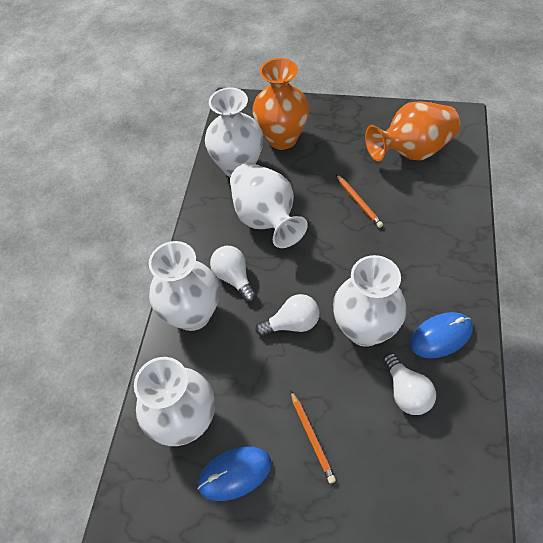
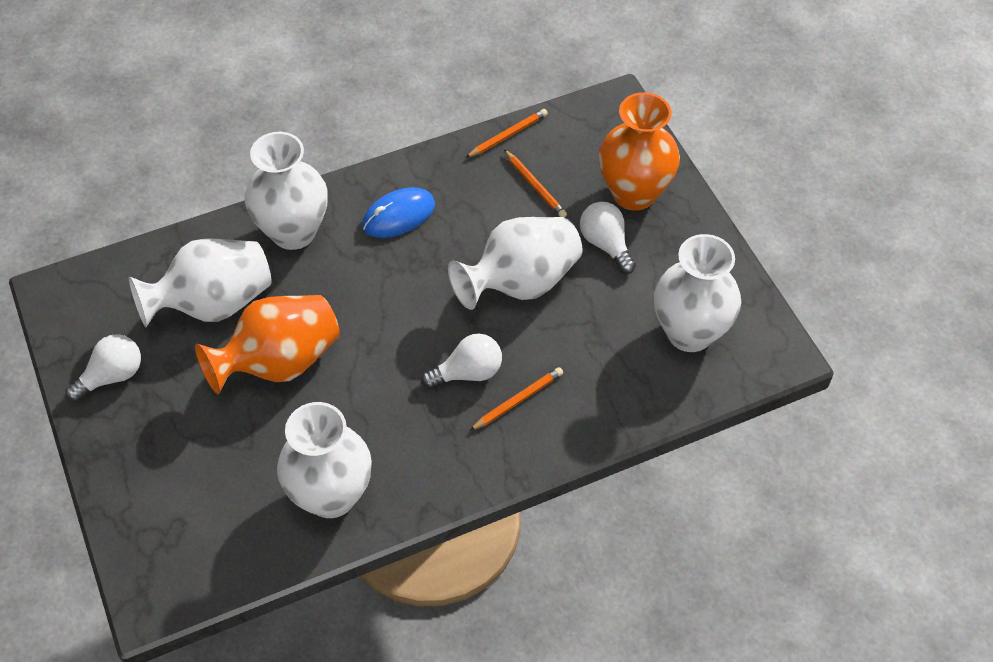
blue mouse: 2 -> 1
orange pencil: 2 -> 3

